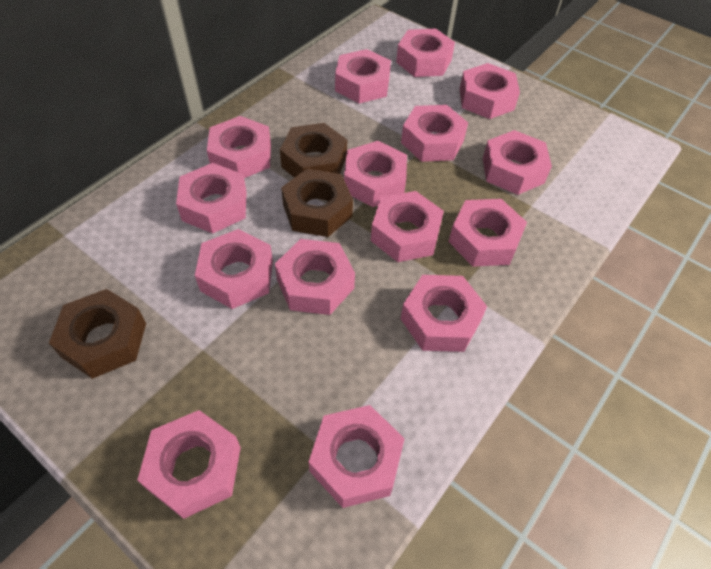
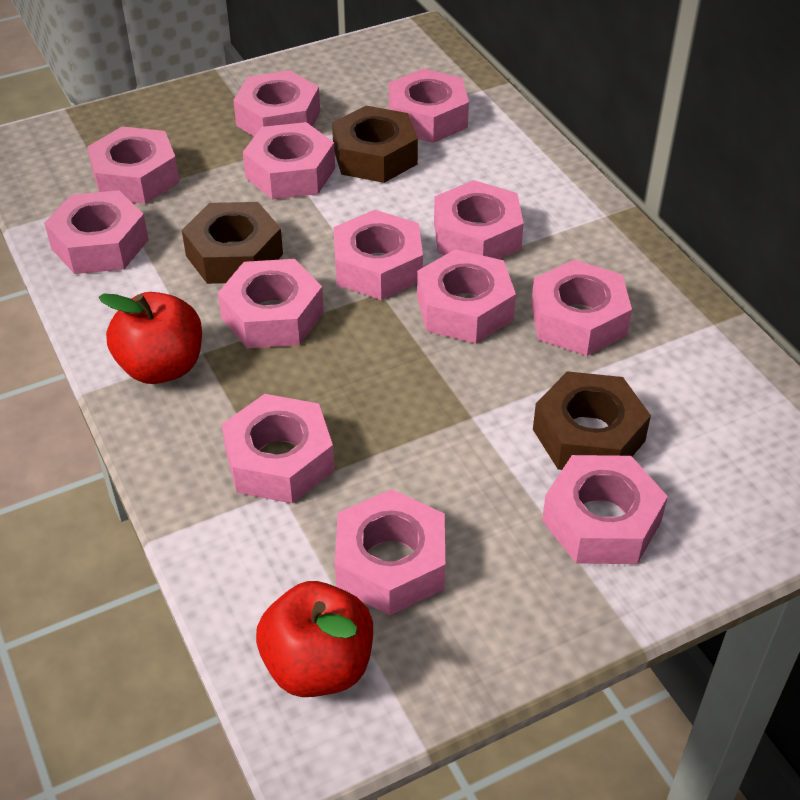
pink nut: 15 -> 13
red apple: 0 -> 2

